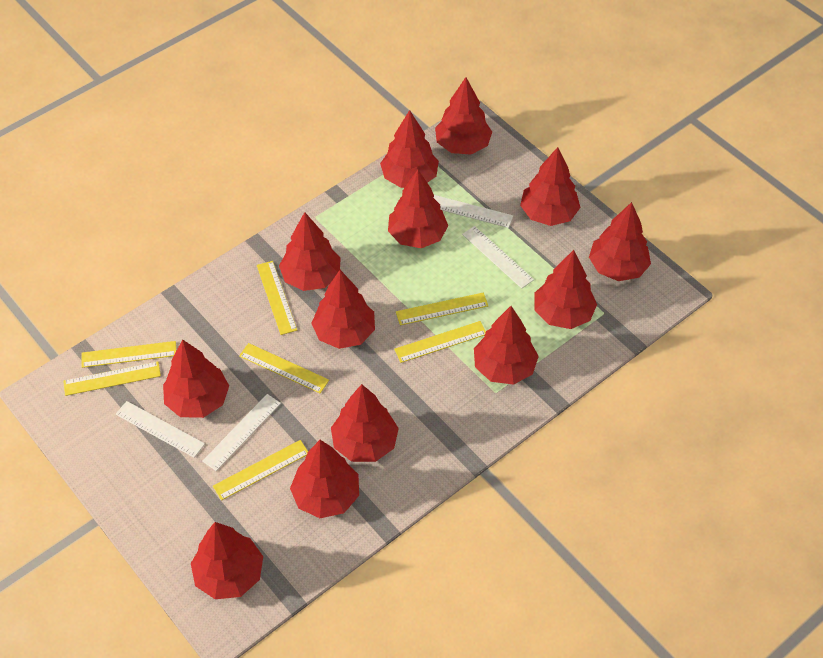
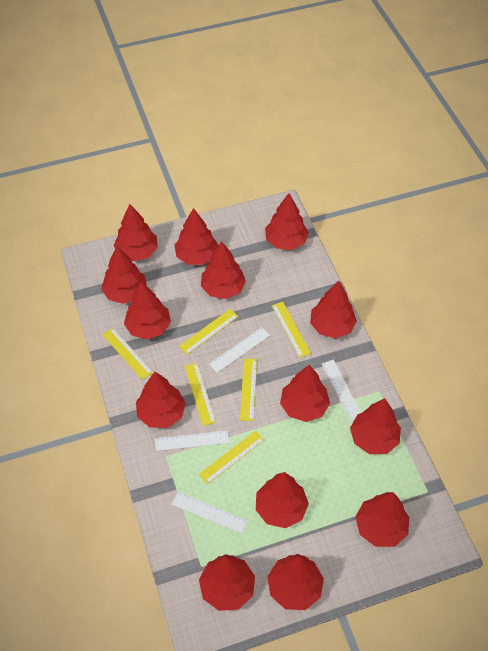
red tree: 13 -> 14
yellow ruler: 7 -> 6

